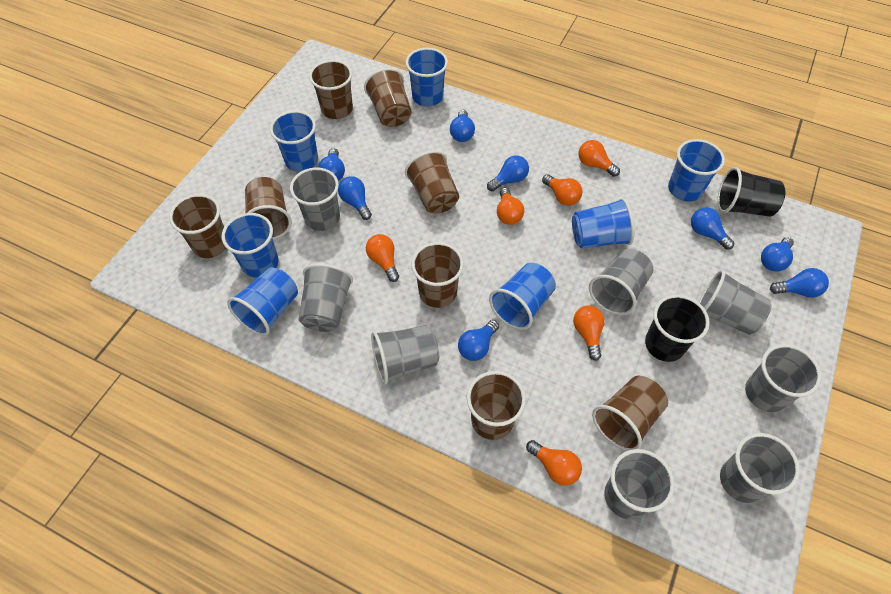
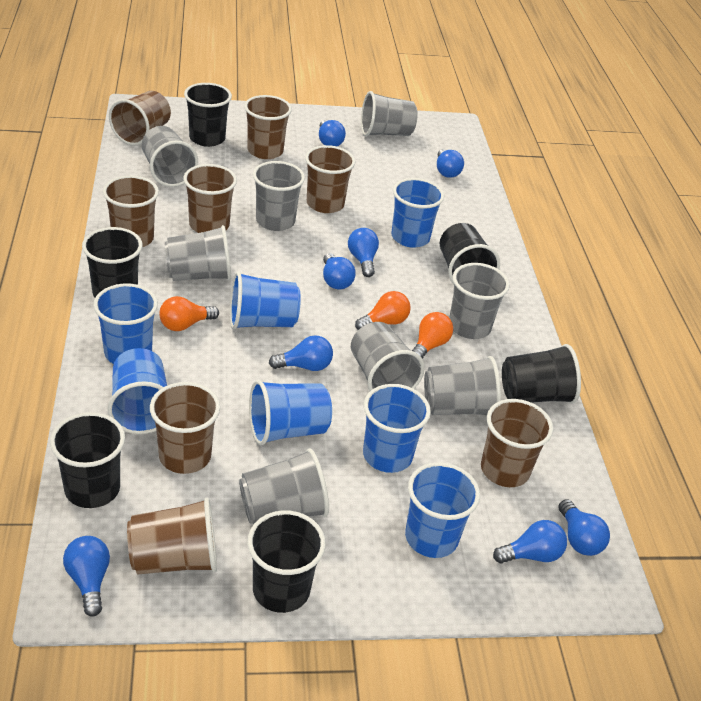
black cup: 2 -> 6
orange light bulb: 6 -> 3

